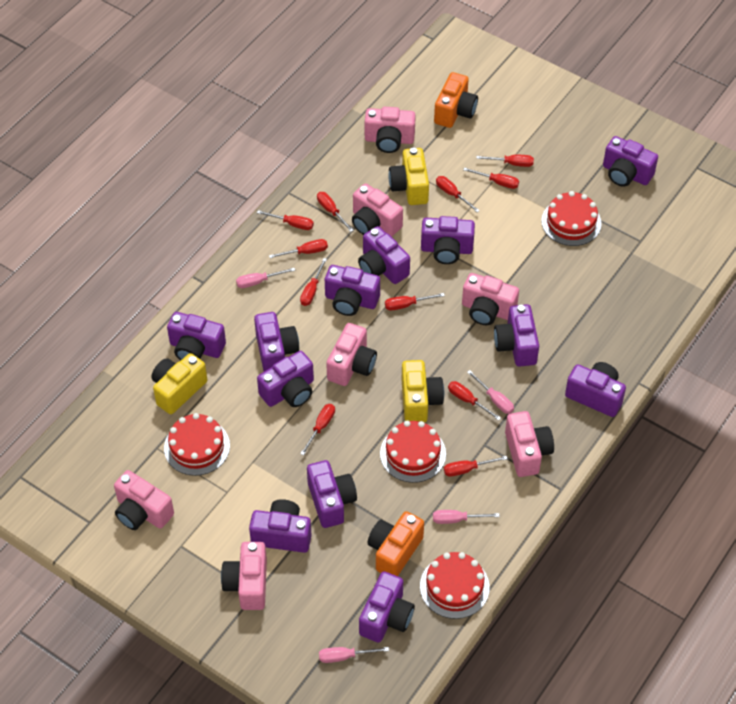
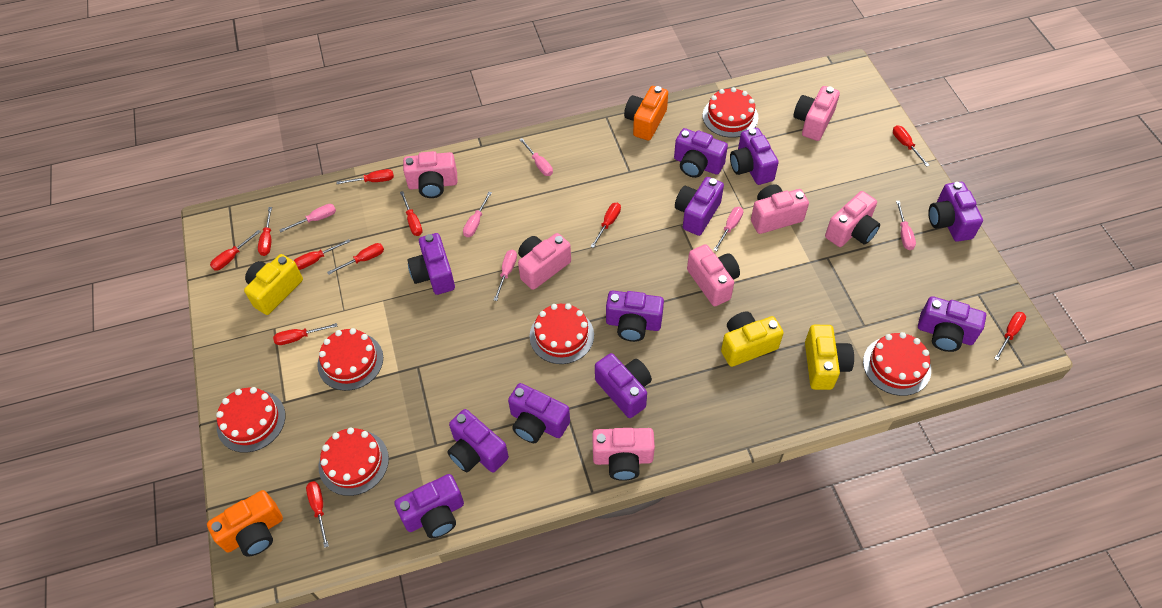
pink screwdriver: 4 -> 6
purple camera: 12 -> 11
red cake: 4 -> 6

